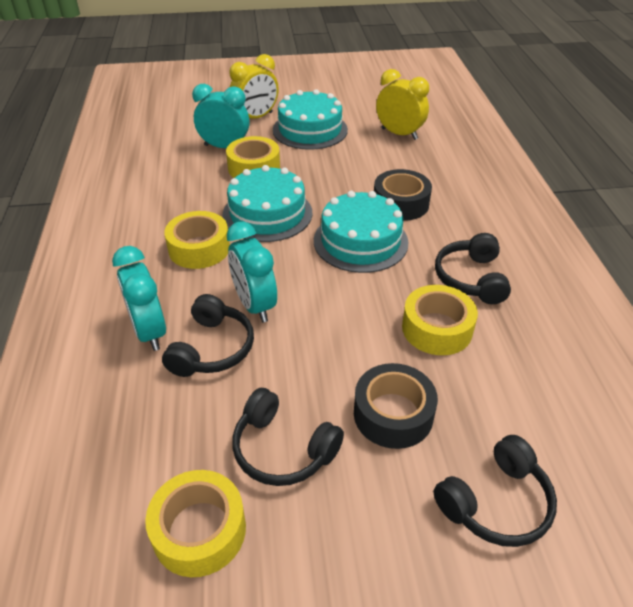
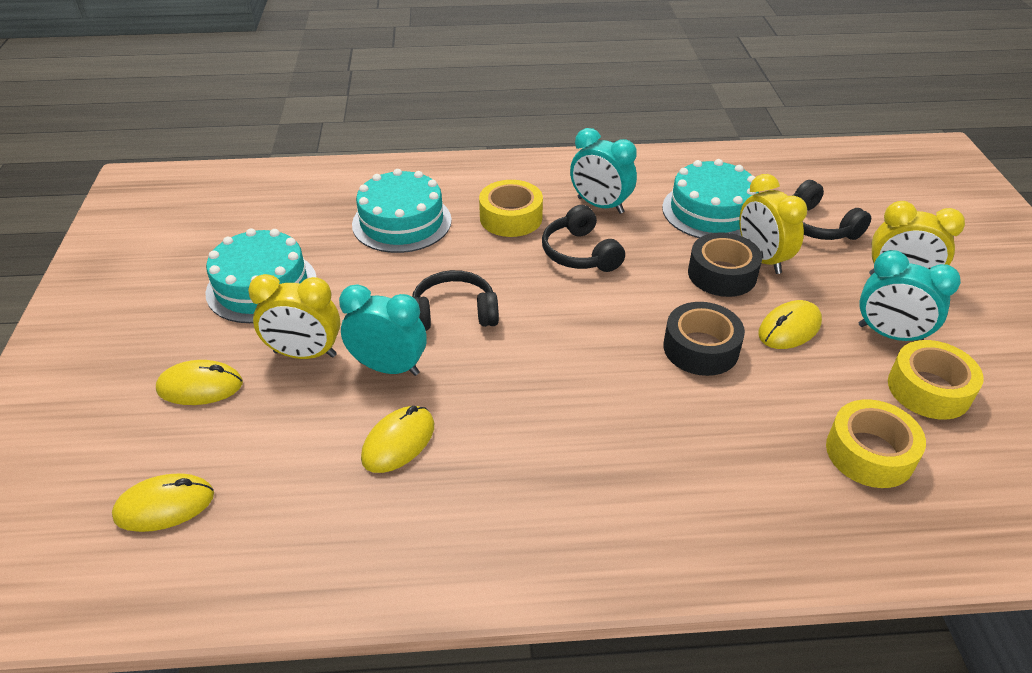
black headphones: 4 -> 3
yellow clock: 2 -> 3
yellow mouse: 0 -> 4
yellow tape: 4 -> 3

